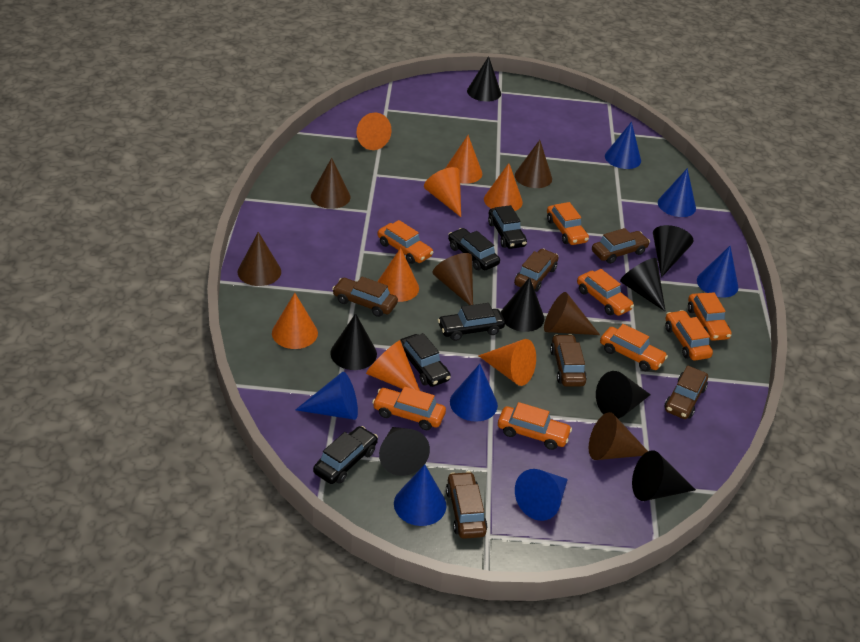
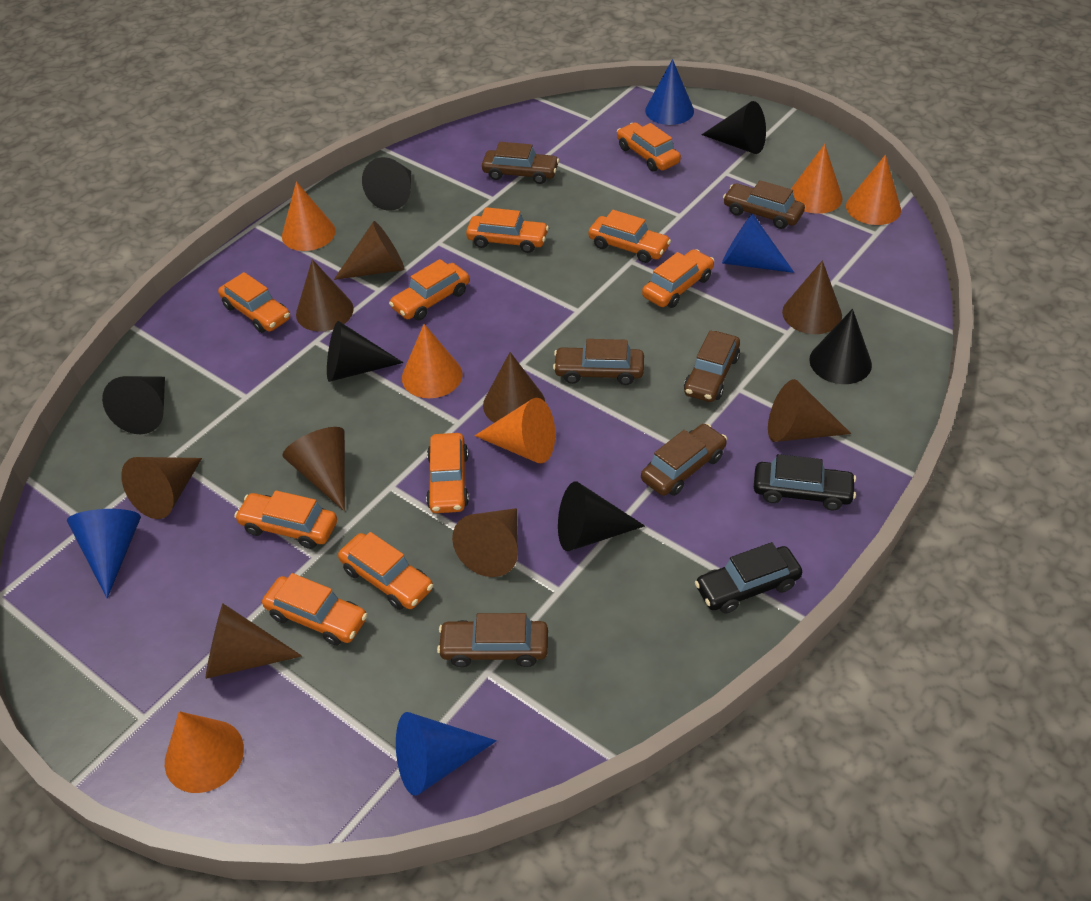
black car: 5 -> 2
black cone: 8 -> 6
blue cone: 7 -> 4
brown cone: 6 -> 9
orange car: 8 -> 10
orange cone: 8 -> 6

